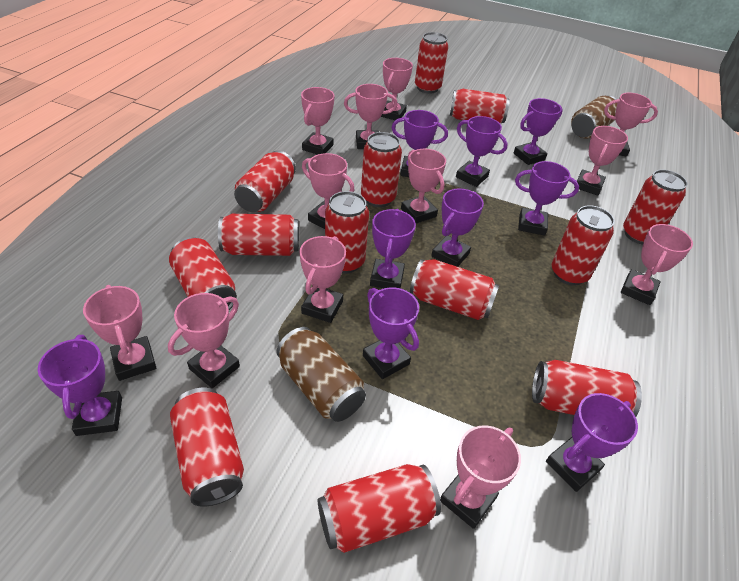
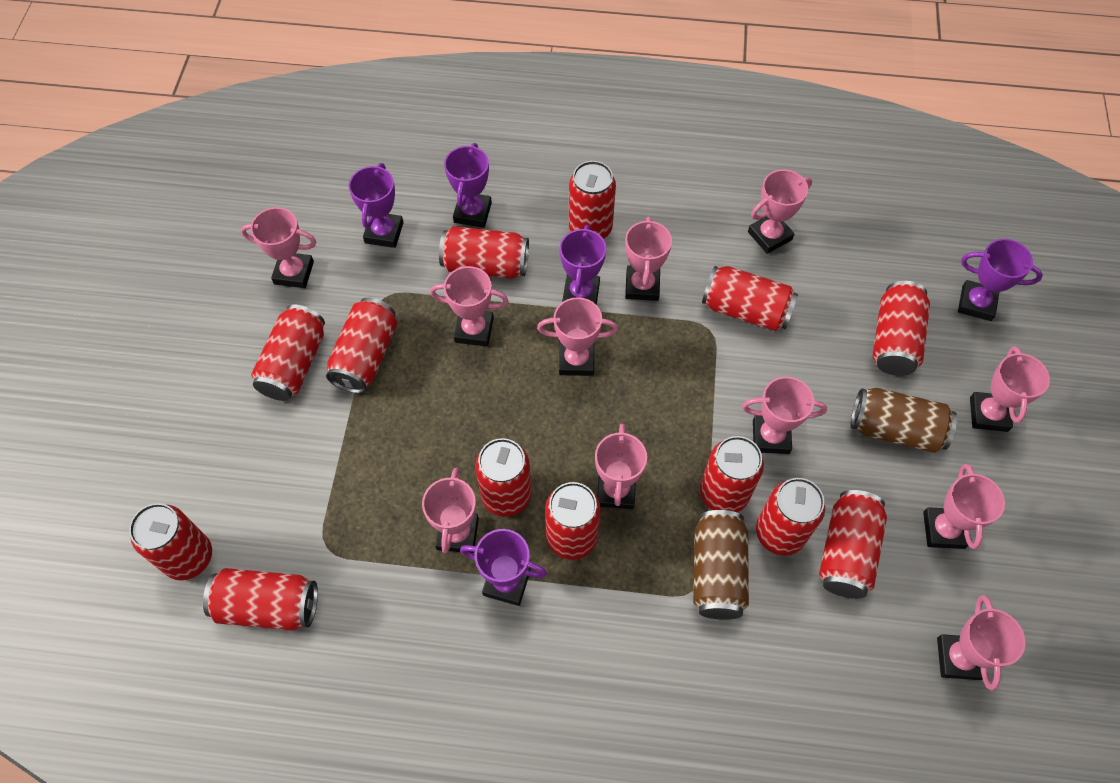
pink trophy: 12 -> 11
purple trophy: 9 -> 5

